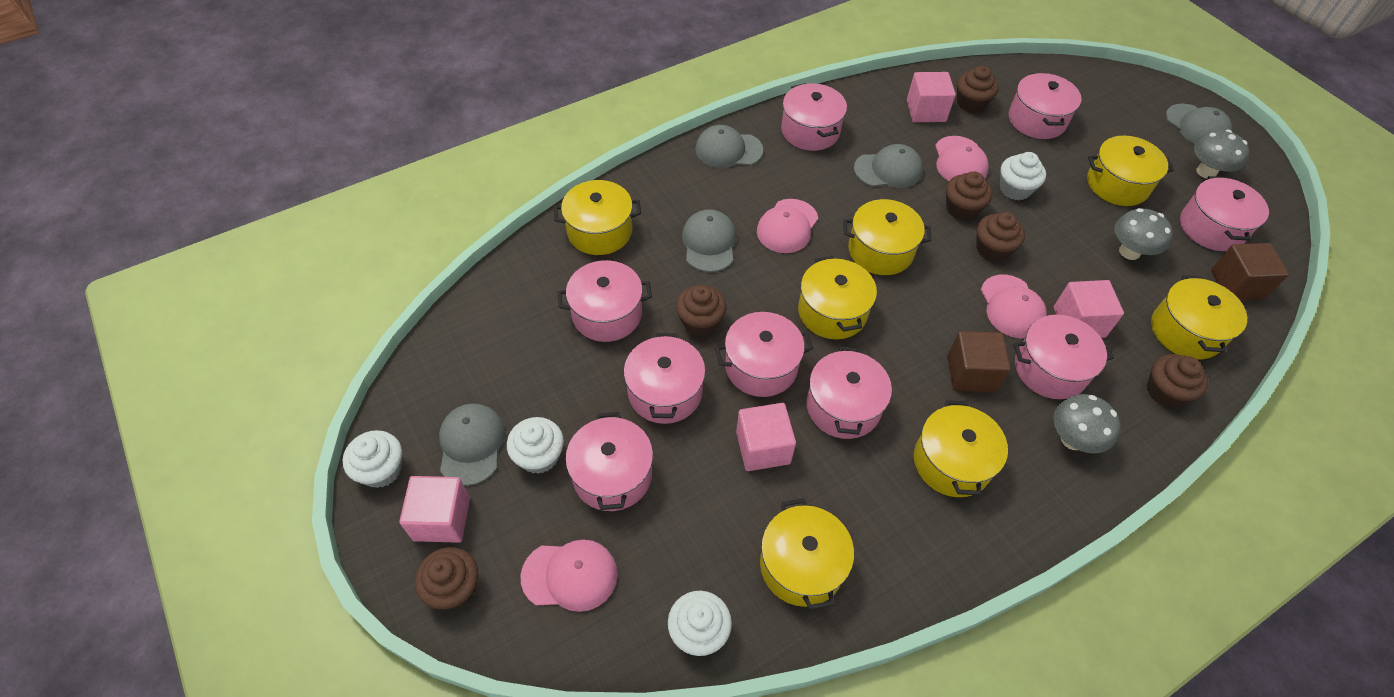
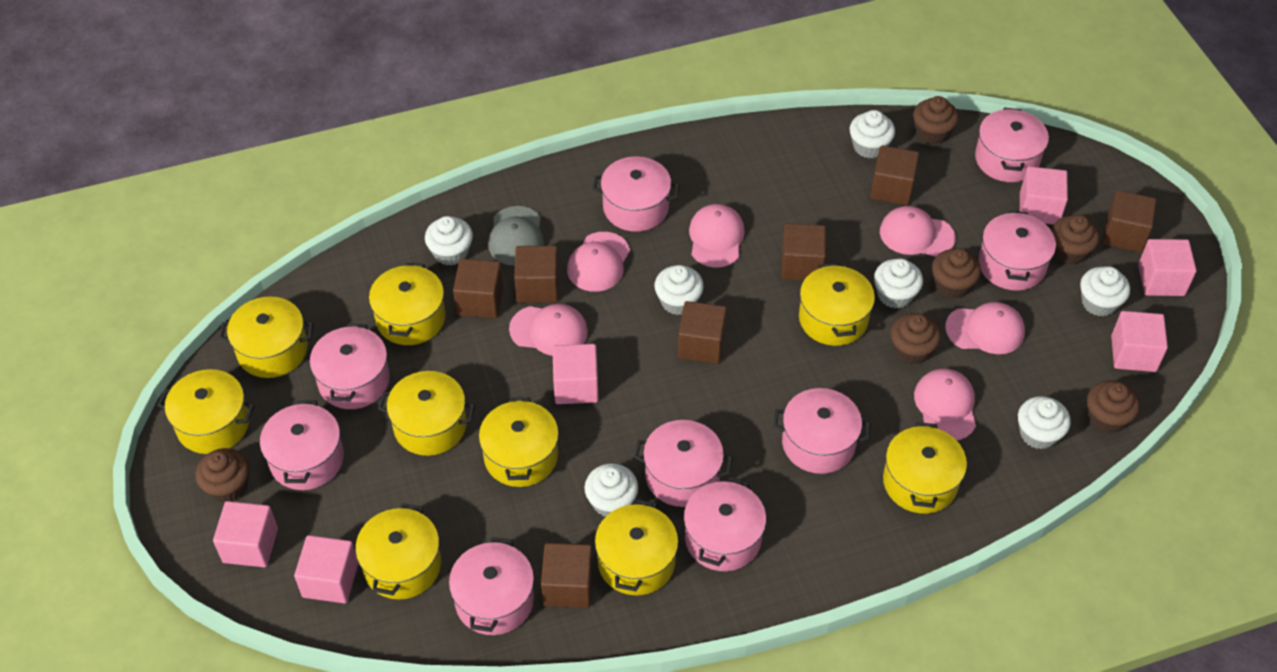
brown cube: 2 -> 7
grey cap: 5 -> 1
grey mushroom: 3 -> 0
pink cap: 4 -> 6
pink cube: 4 -> 6
white cupcake: 4 -> 7
yellow pot: 7 -> 9

